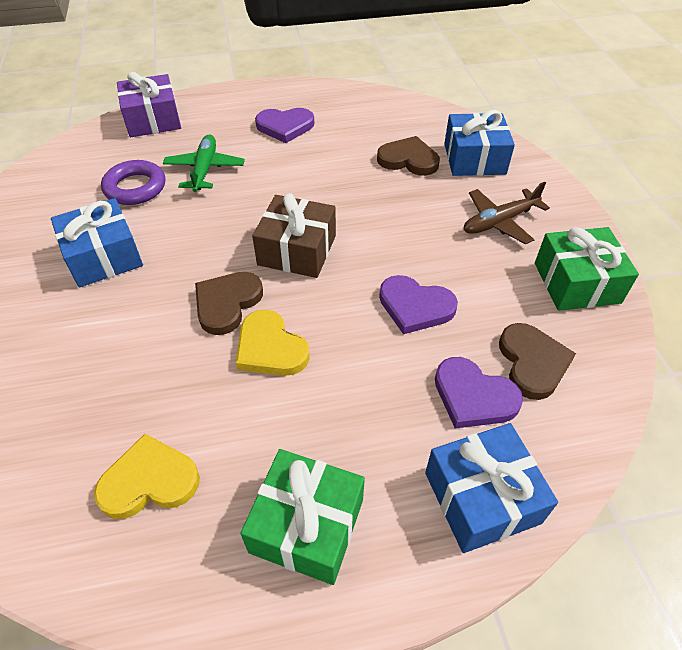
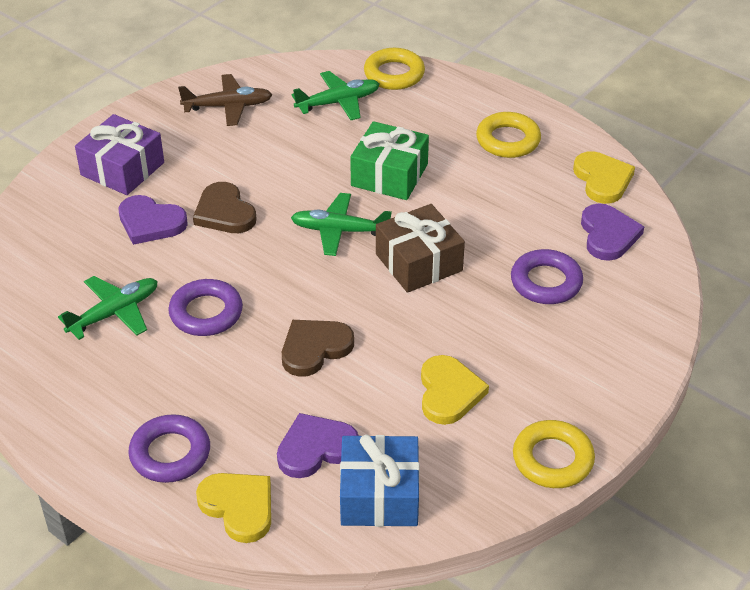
blue gift: 3 -> 1
brown heart: 3 -> 2
green gift: 2 -> 1
green plane: 1 -> 3
purple ring: 1 -> 3
yellow heart: 2 -> 3
yellow ring: 0 -> 3

